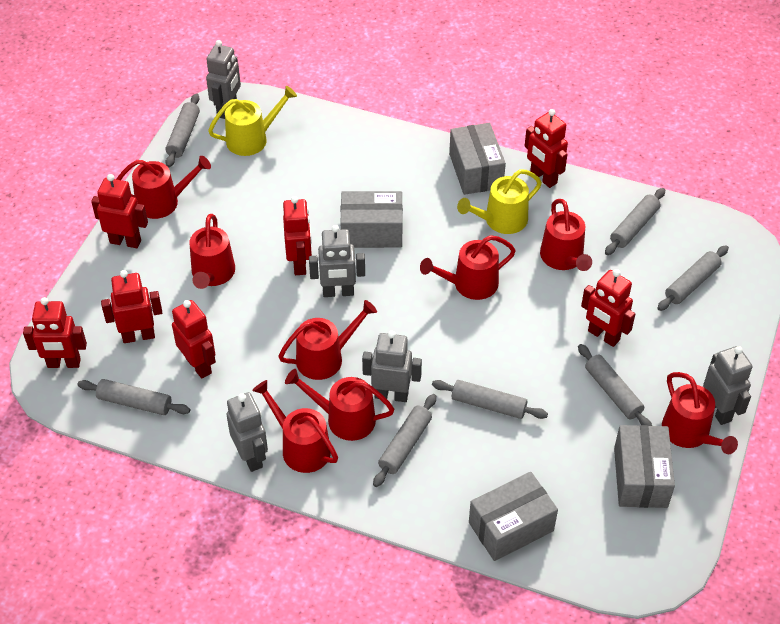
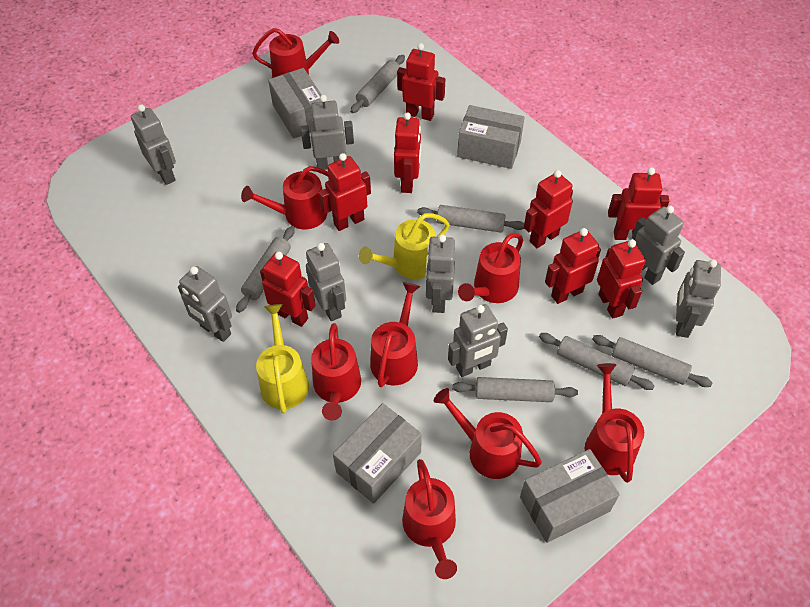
grey robot: 5 -> 8
grey rolling pin: 7 -> 6
red robot: 7 -> 8

